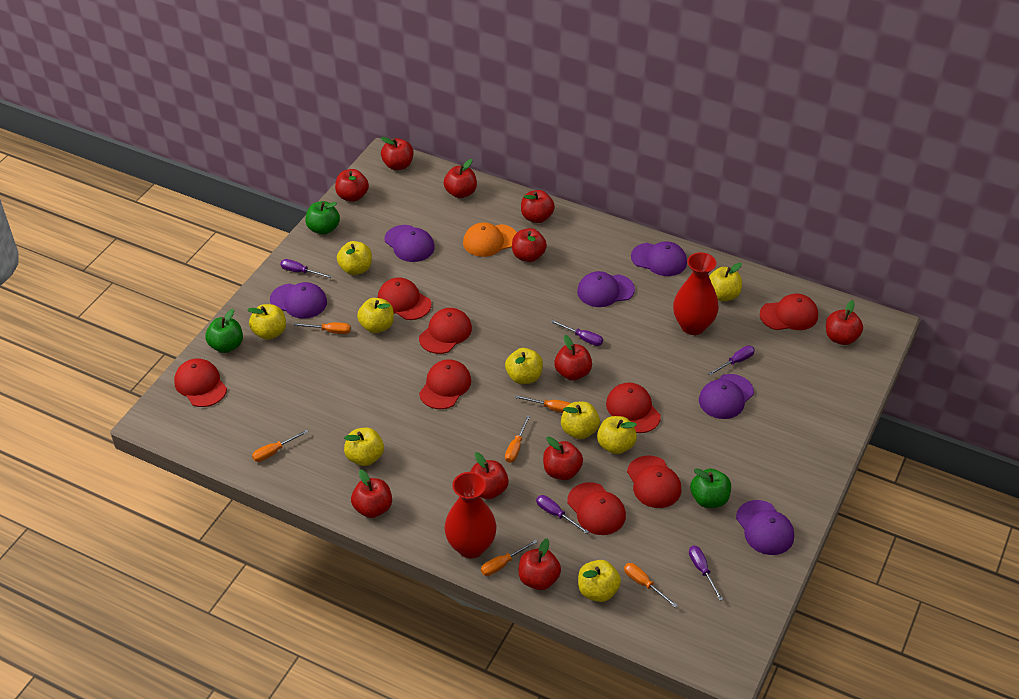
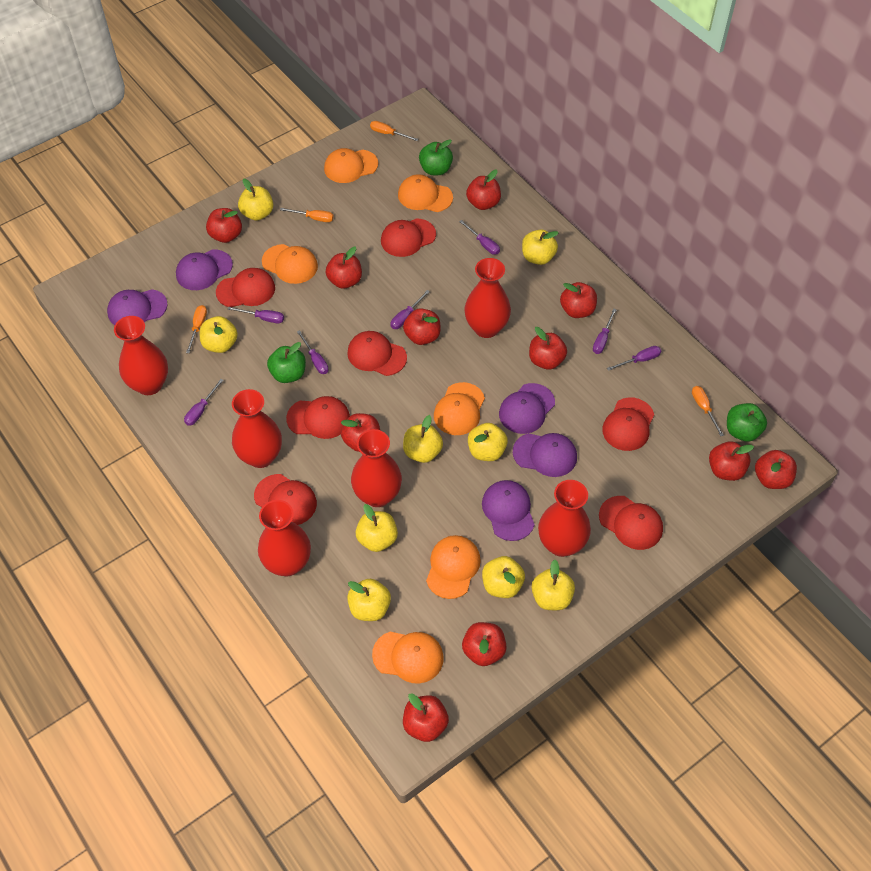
orange cap: 1 -> 6
orange screwdriver: 6 -> 4
purple cap: 6 -> 5
purple screwdriver: 5 -> 7
red cap: 8 -> 7
red vase: 2 -> 6

